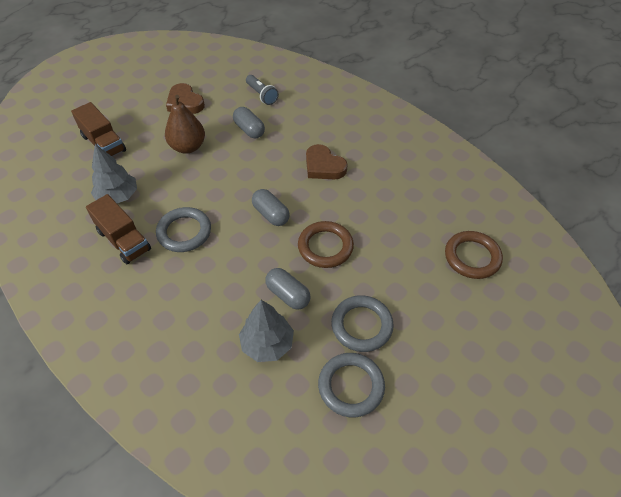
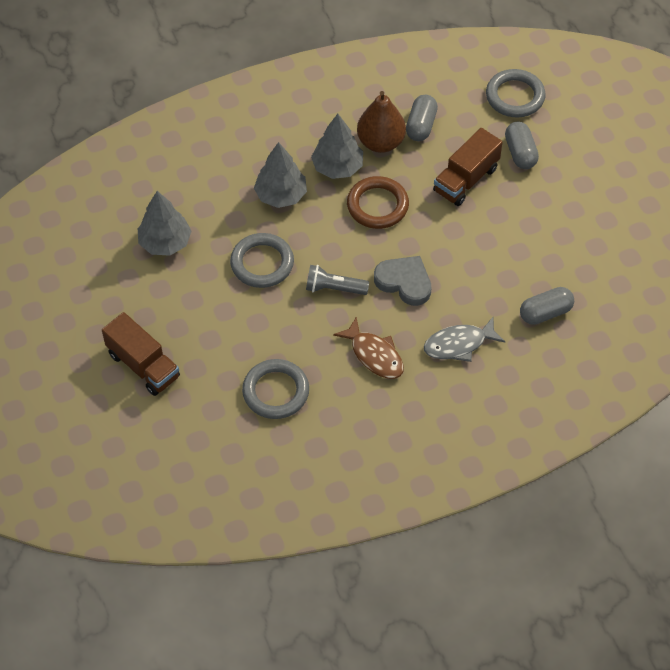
brown fish: 0 -> 1
brown heart: 2 -> 0
brown ring: 2 -> 1
grey fish: 0 -> 1
grey heart: 0 -> 1
grey tree: 2 -> 3

